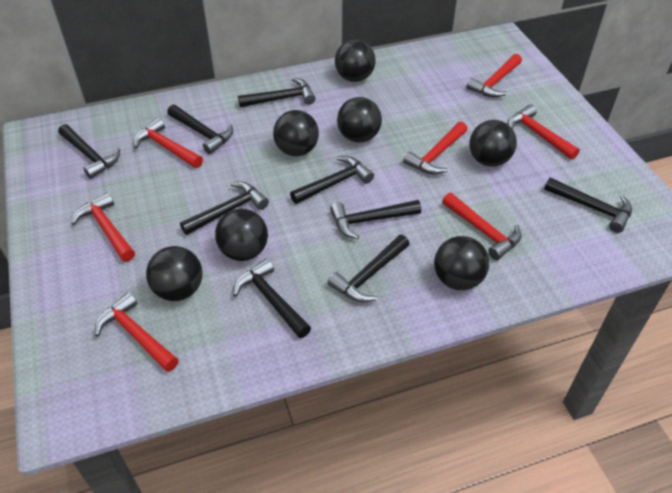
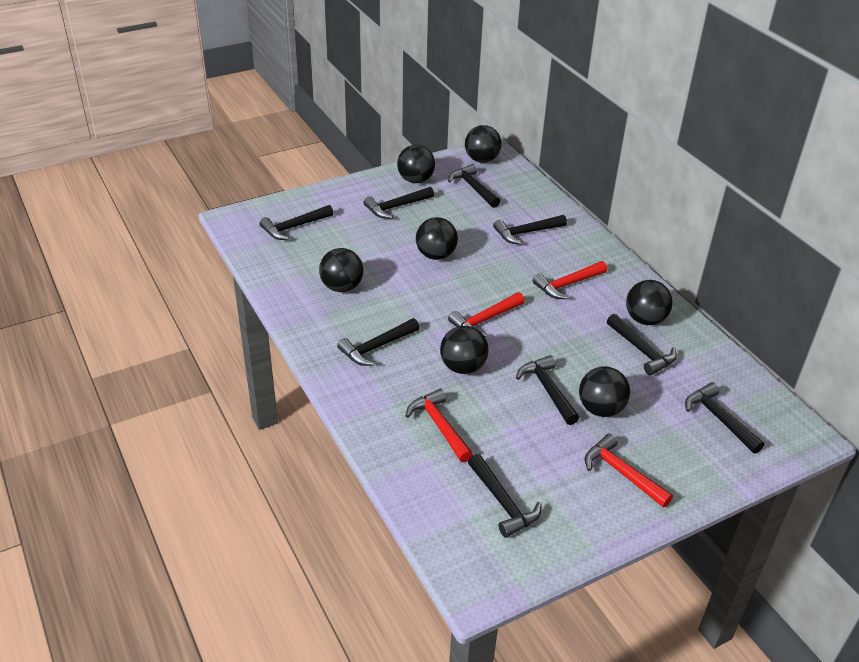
red hammer: 7 -> 4

